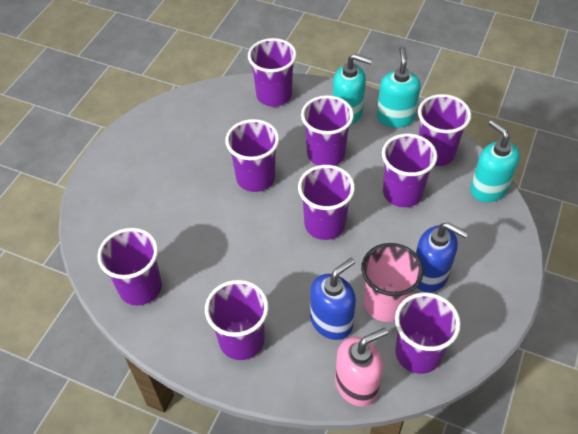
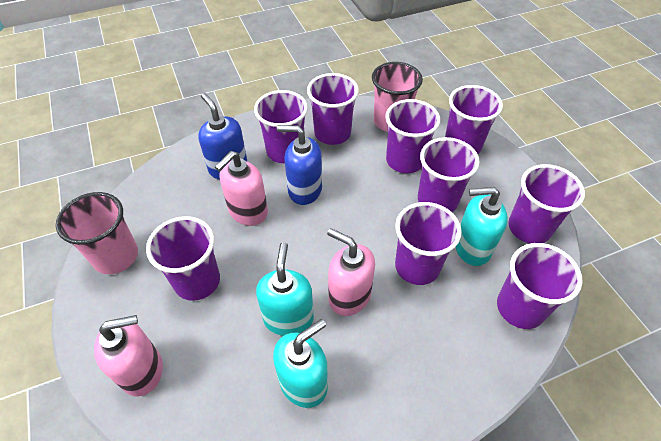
pink cup: 1 -> 2
pink soap dispenser: 1 -> 3

